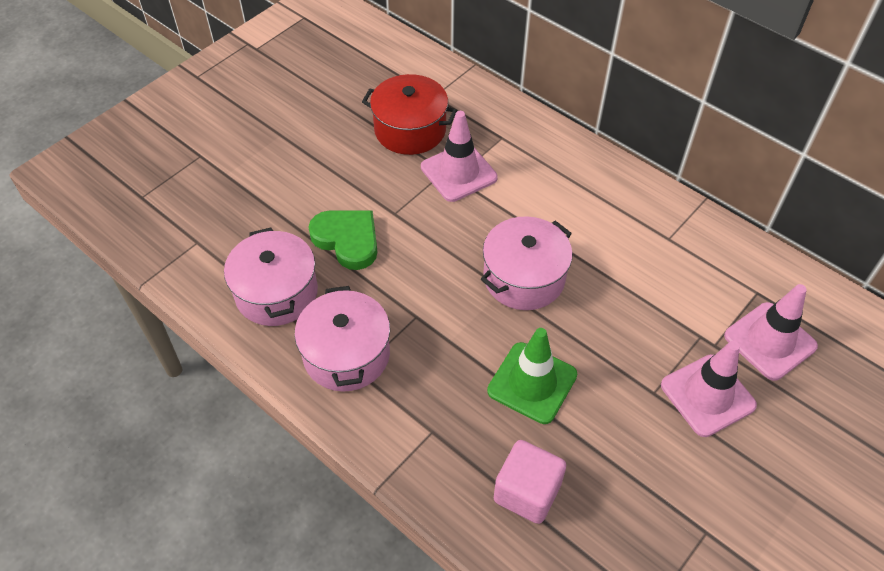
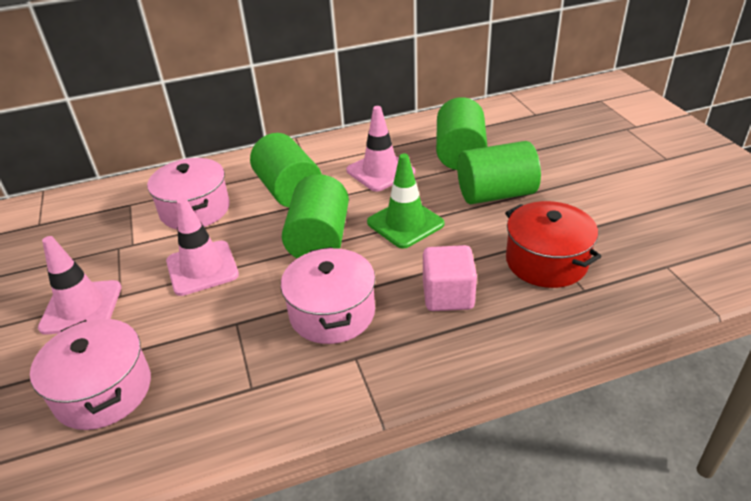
green cylinder: 0 -> 4
green heart: 1 -> 0

